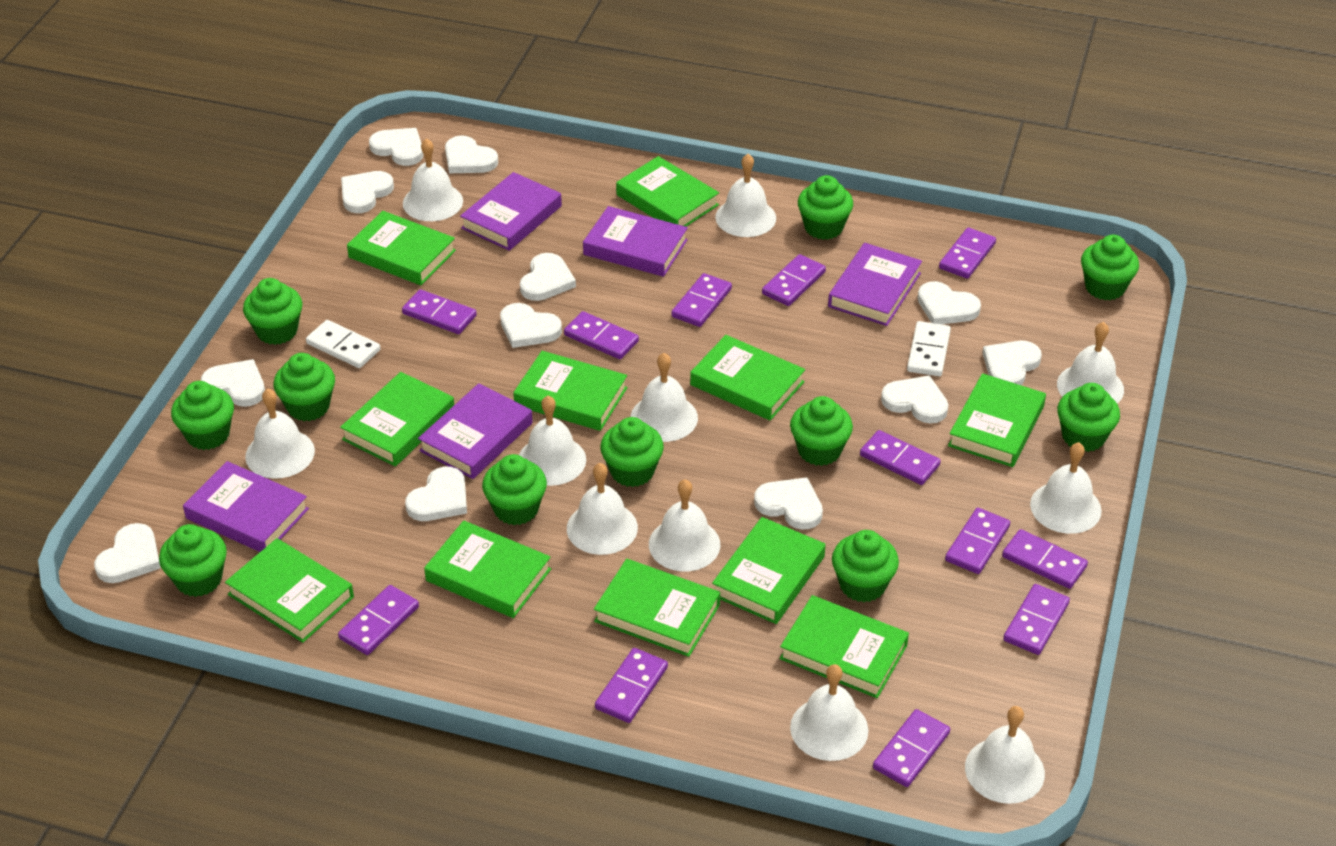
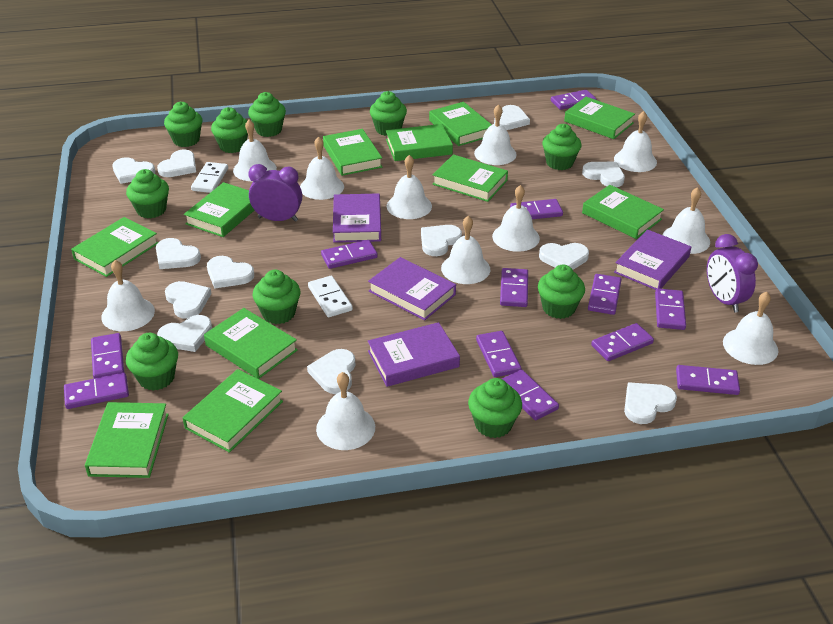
green cupcake: 11 -> 10
purple book: 5 -> 4
purple clock: 0 -> 2

